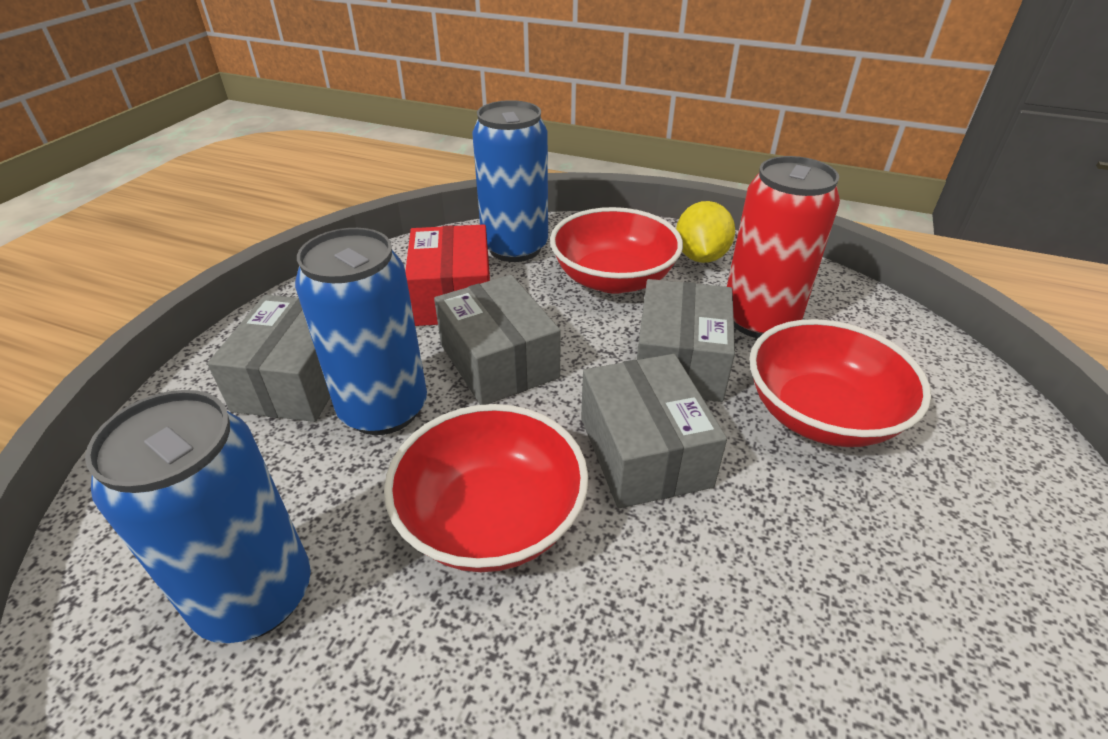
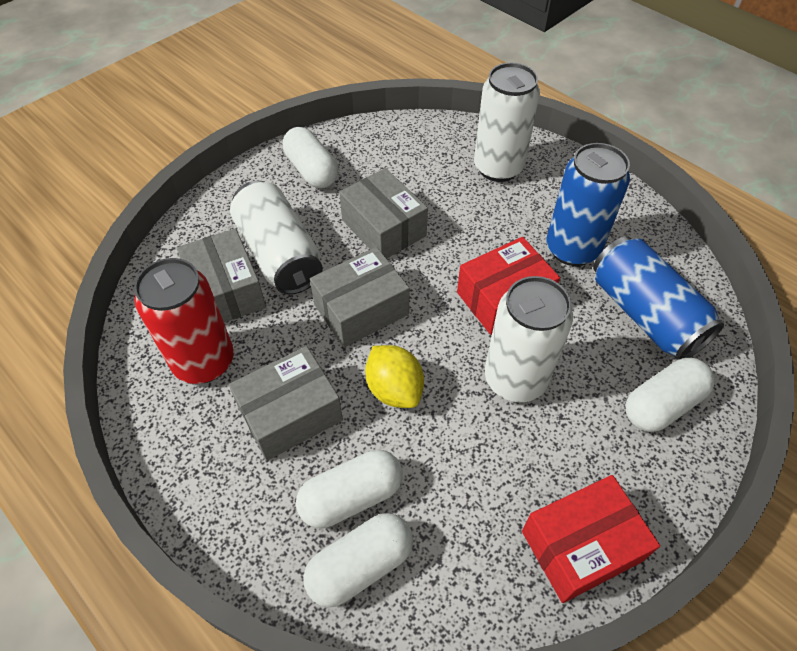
blue can: 3 -> 2
red bowl: 3 -> 0
red box: 1 -> 2
white can: 0 -> 3
white capsule: 0 -> 4

